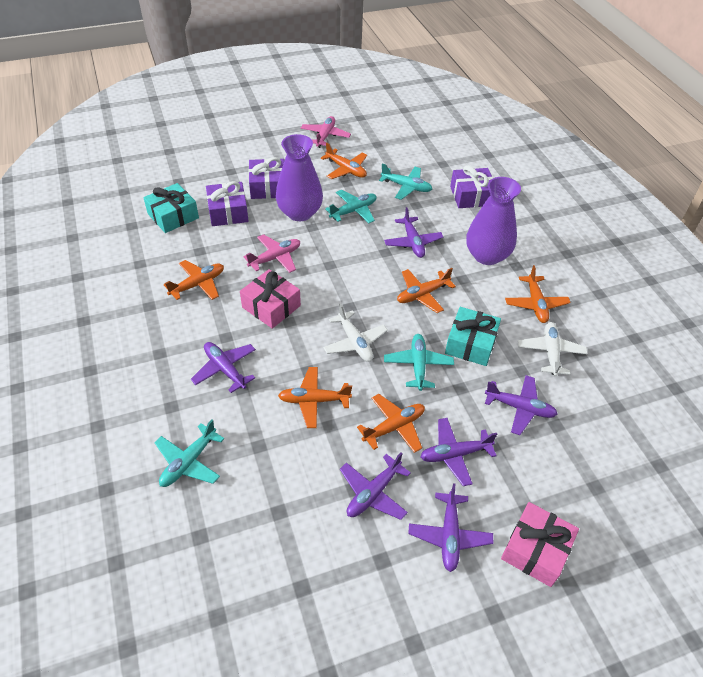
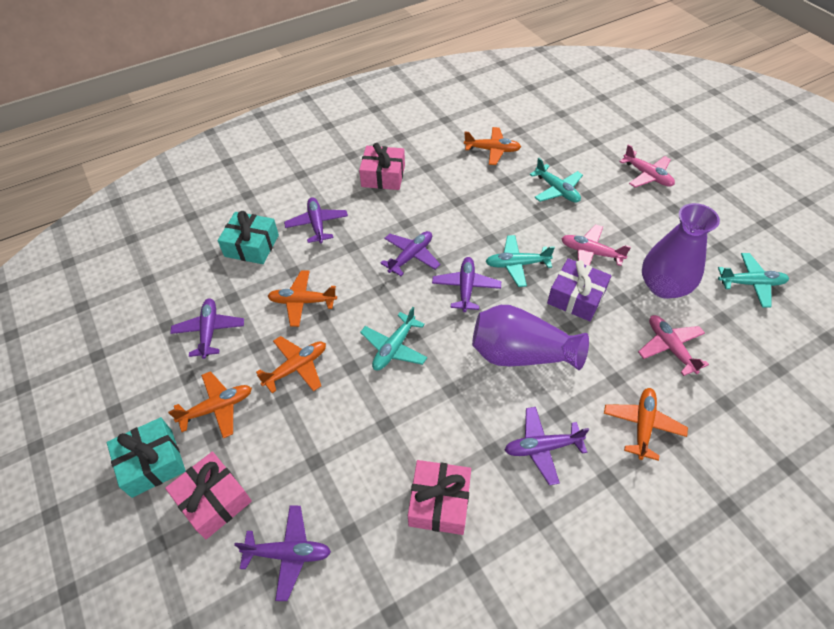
orange plane: 6 -> 5
pink gift: 2 -> 3
pink plane: 2 -> 3
purple gift: 3 -> 1
white plane: 2 -> 0

